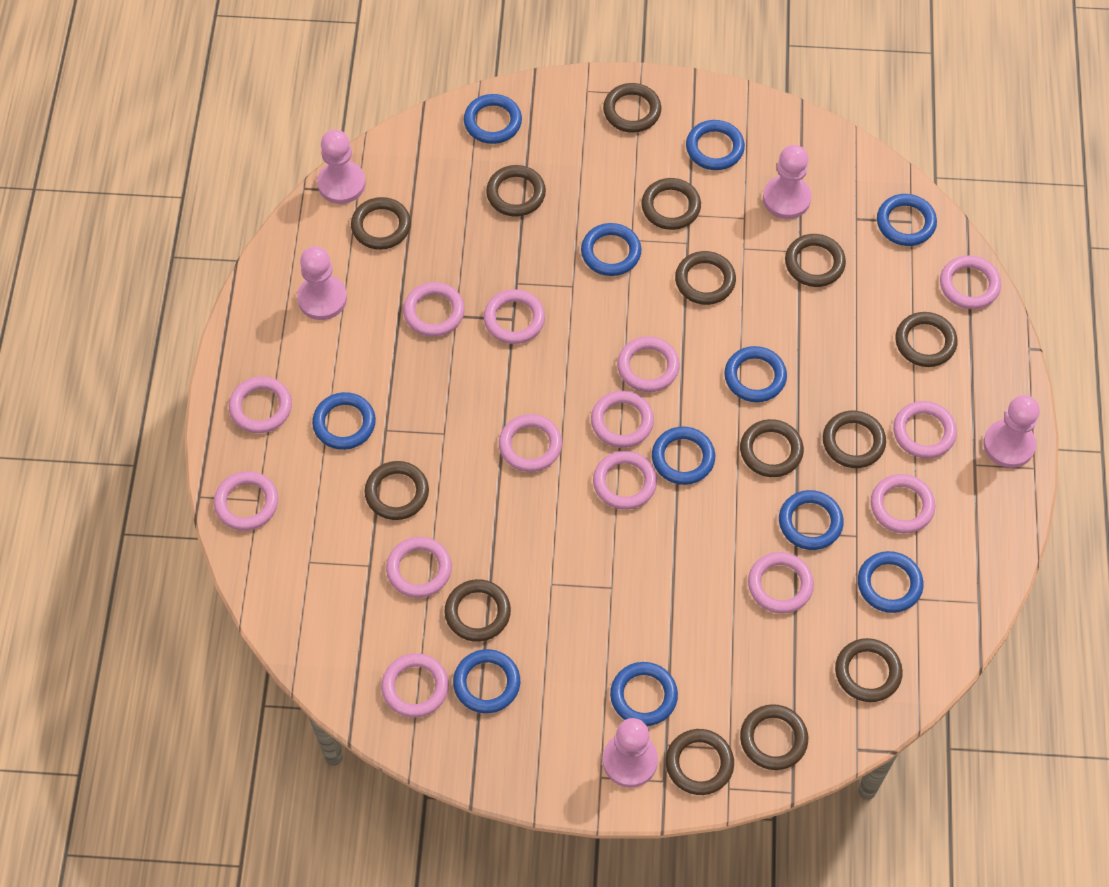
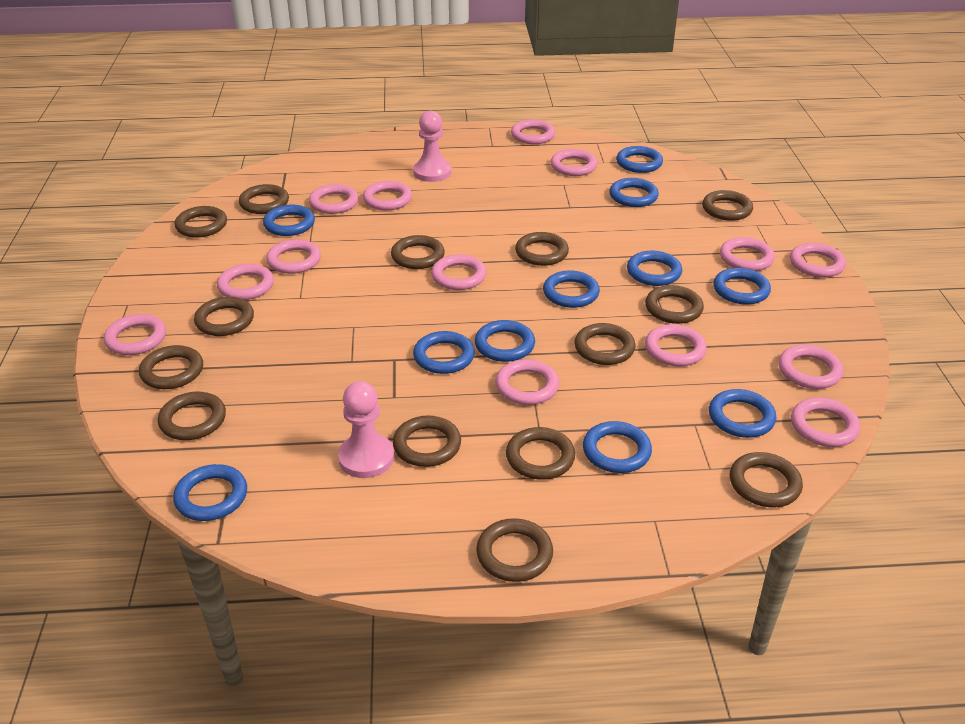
pink pawn: 5 -> 2

